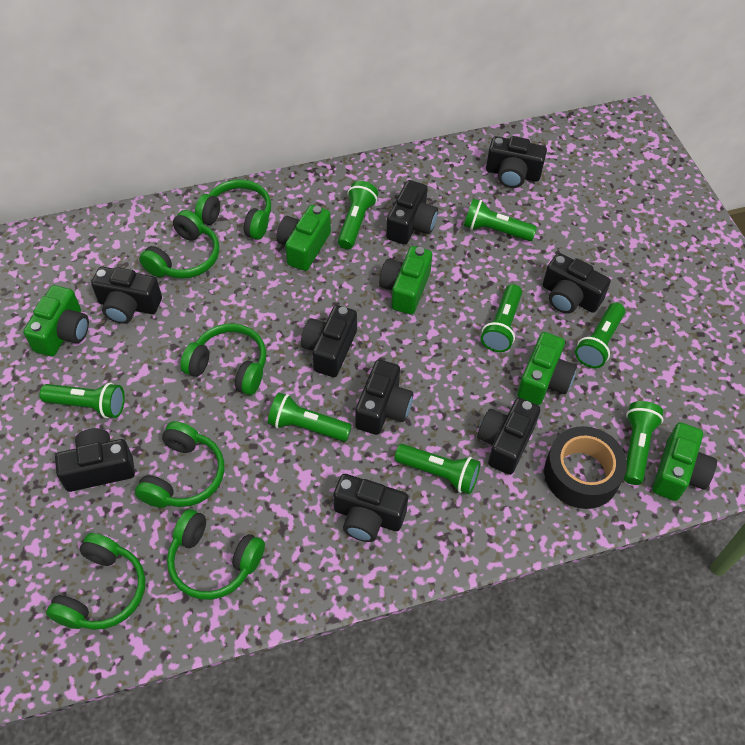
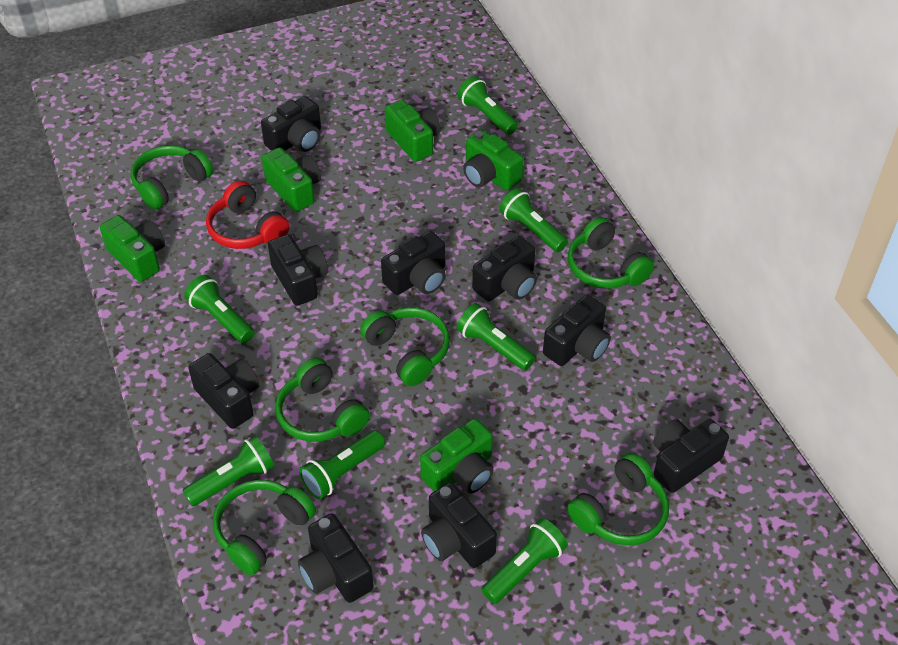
black tape: 1 -> 0
green flashlight: 8 -> 7
red headphones: 0 -> 1

